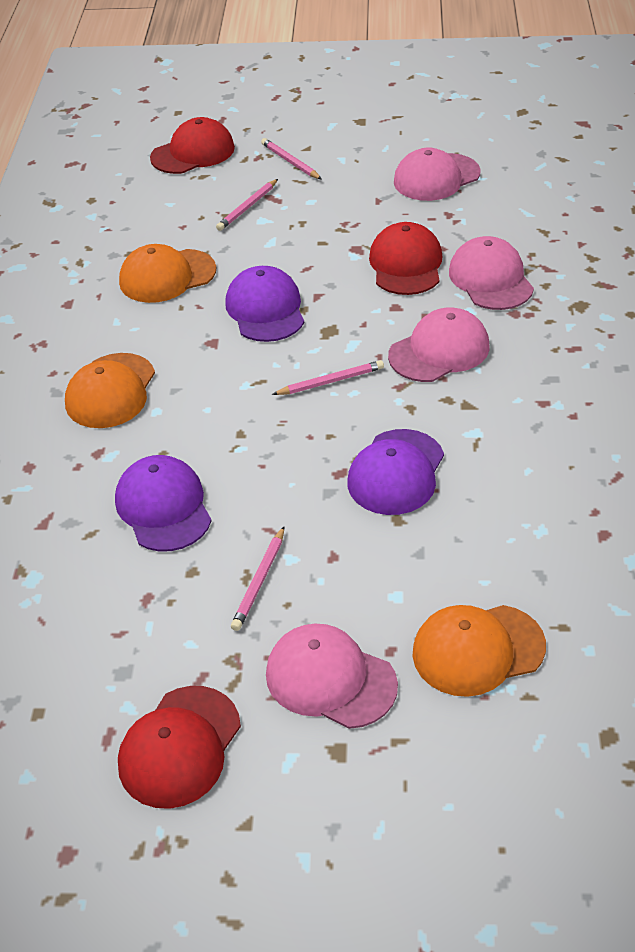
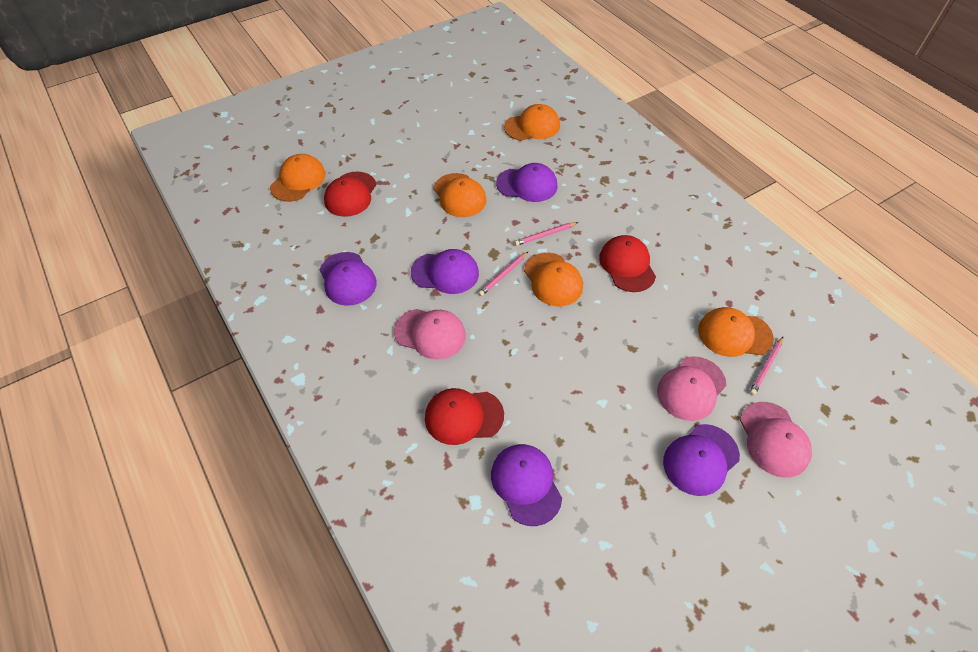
orange cap: 3 -> 5
pink cap: 4 -> 3
pink pencil: 4 -> 3
purple cap: 3 -> 5

